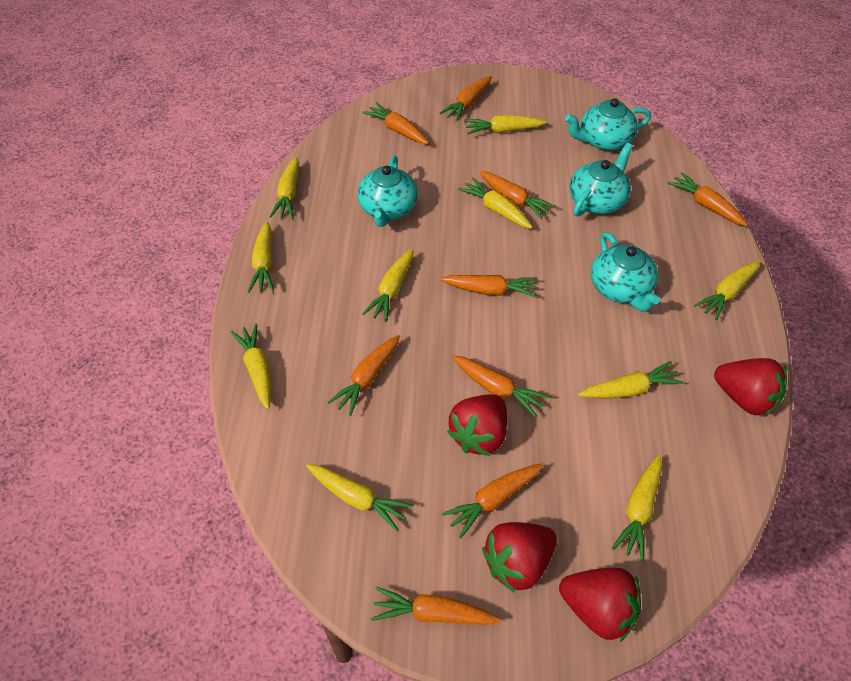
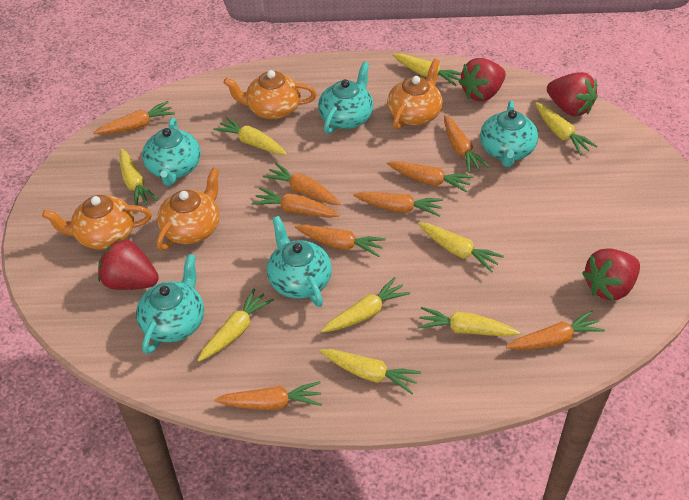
orange teapot: 0 -> 4
turquoise teapot: 4 -> 5
yellow carrot: 10 -> 9

